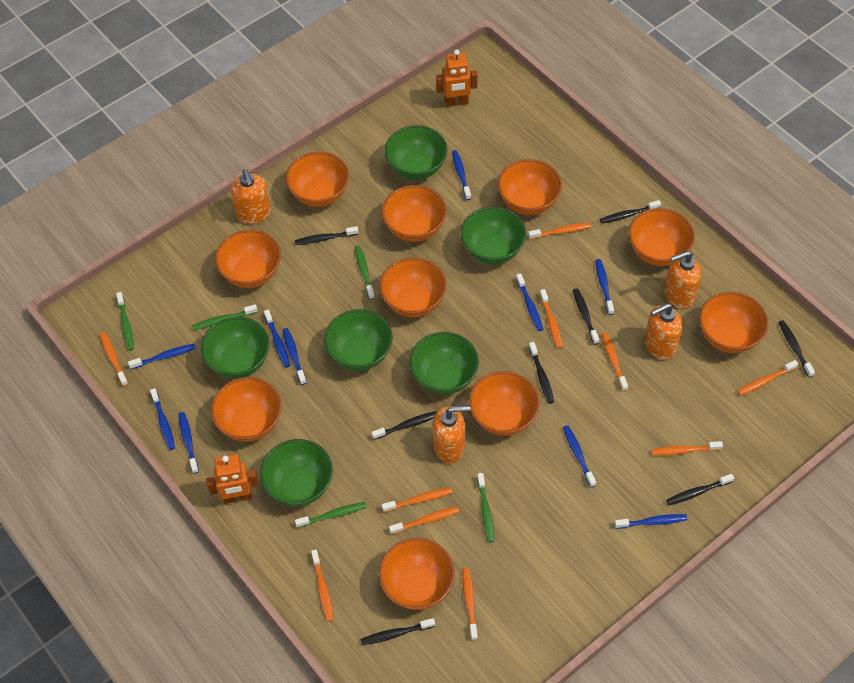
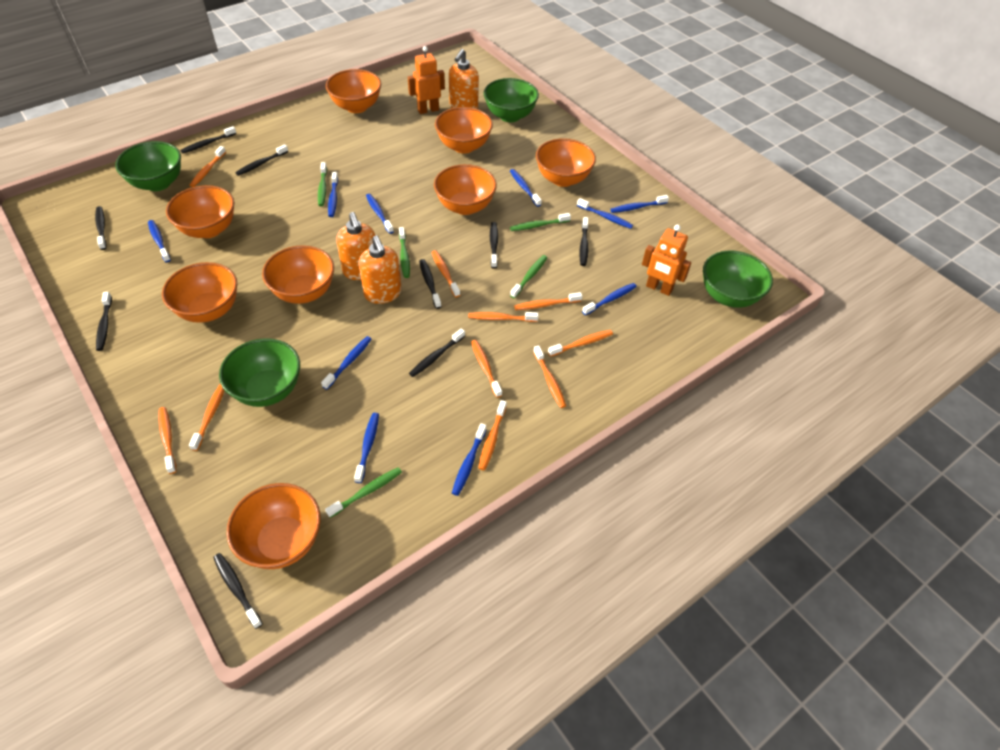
black toothbrush: 8 -> 9
green bowl: 6 -> 4
orange bowl: 10 -> 8
orange soap dispenser: 4 -> 3

